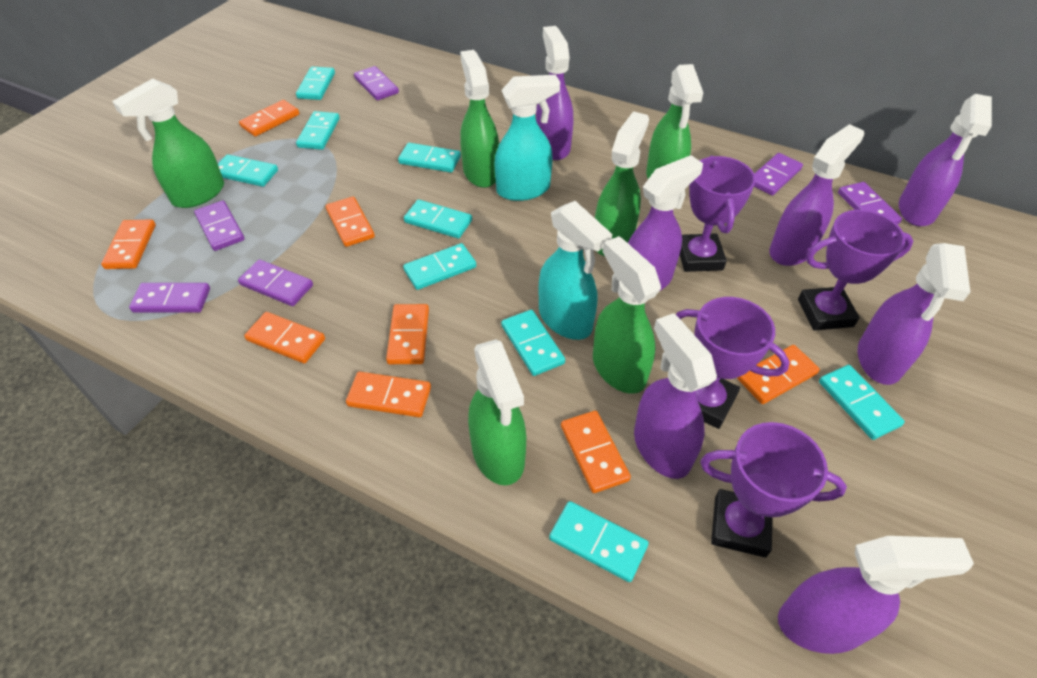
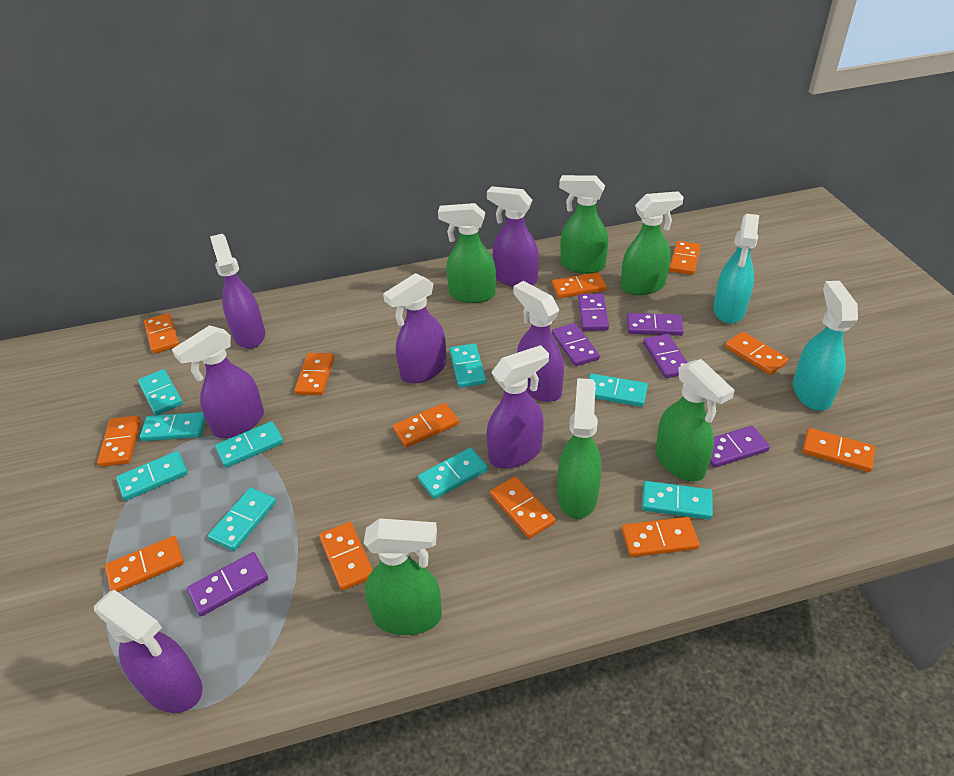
orange domino: 8 -> 12
purple trophy: 4 -> 0

